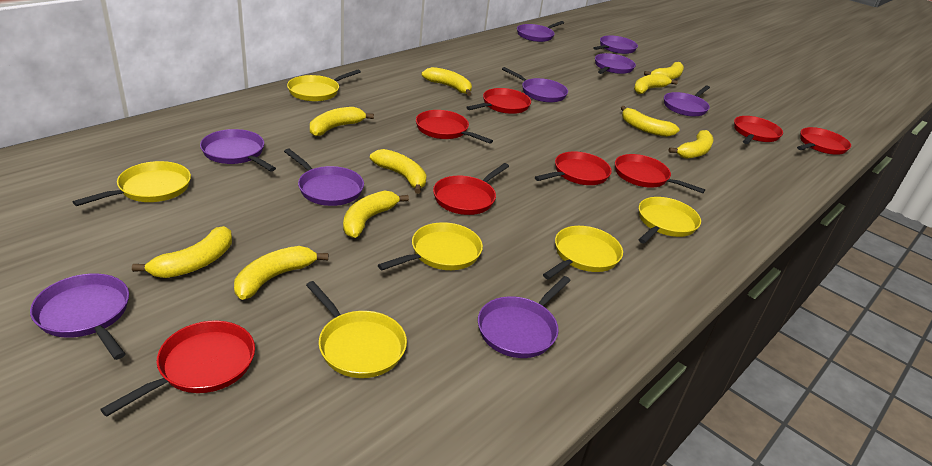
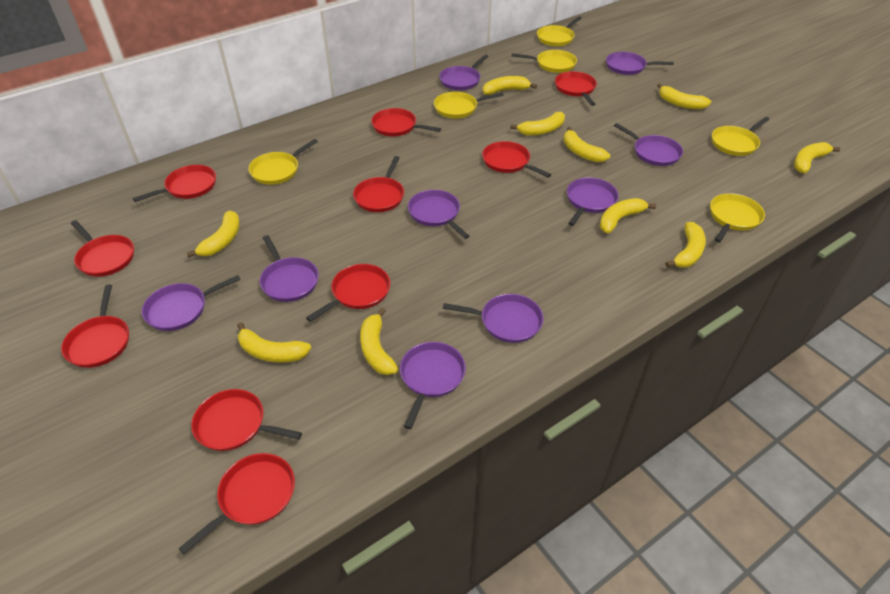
red pan: 8 -> 10

